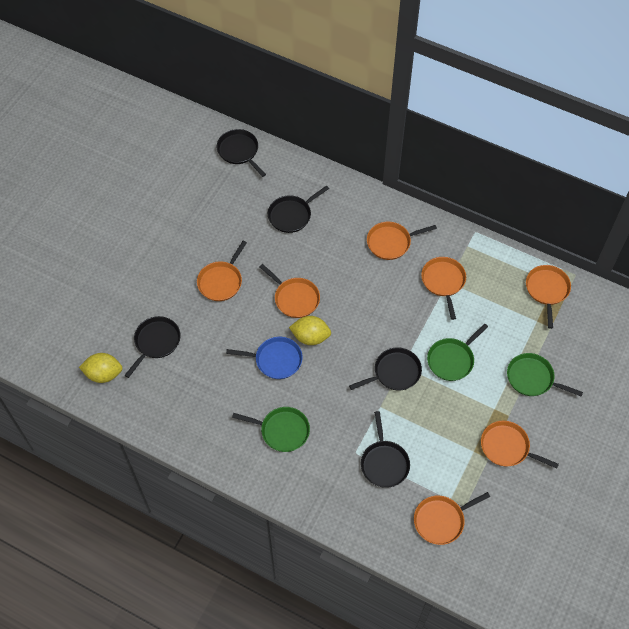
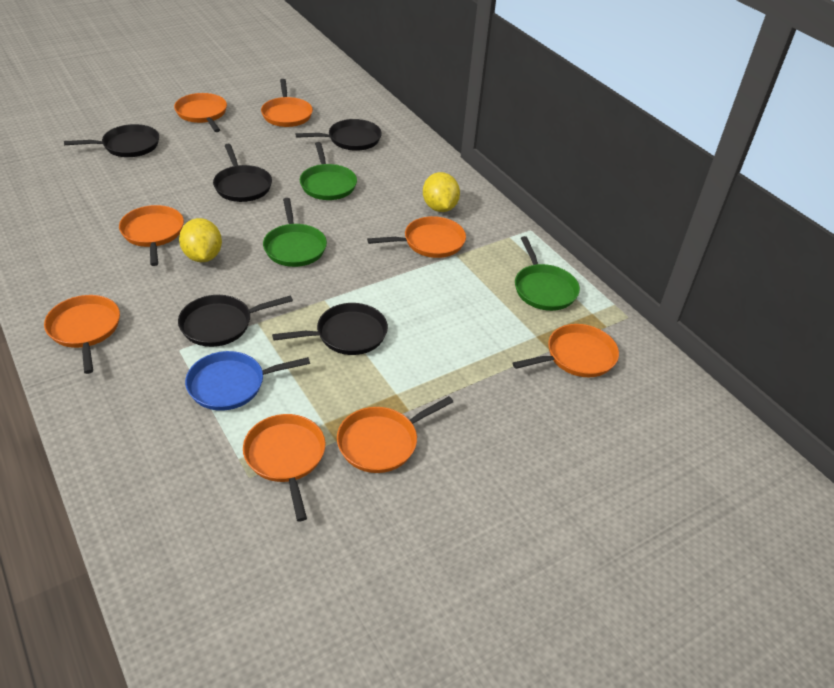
orange pan: 7 -> 8

